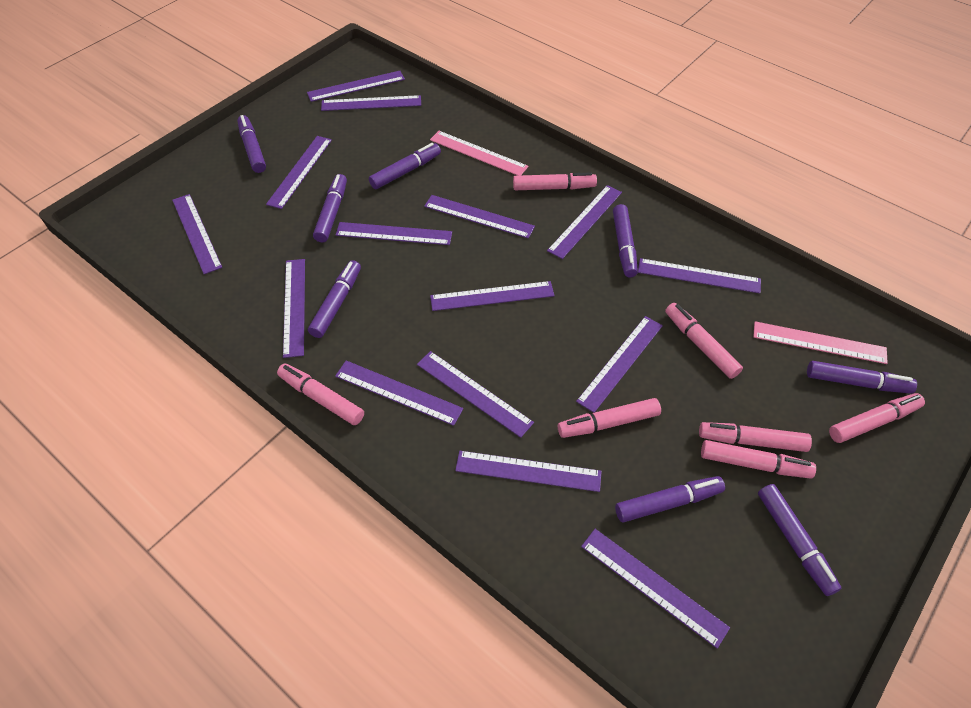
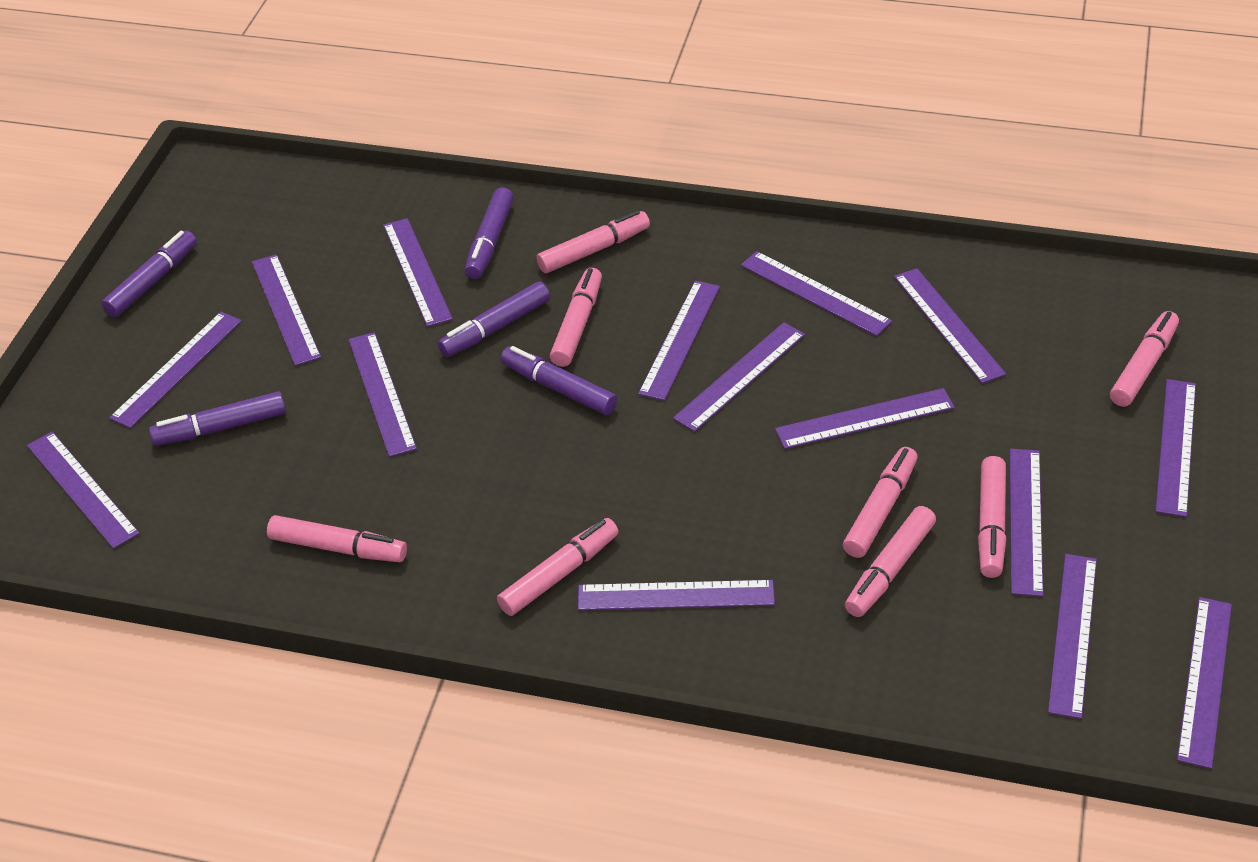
pink marker: 7 -> 8
pink ruler: 2 -> 0
purple marker: 8 -> 5

